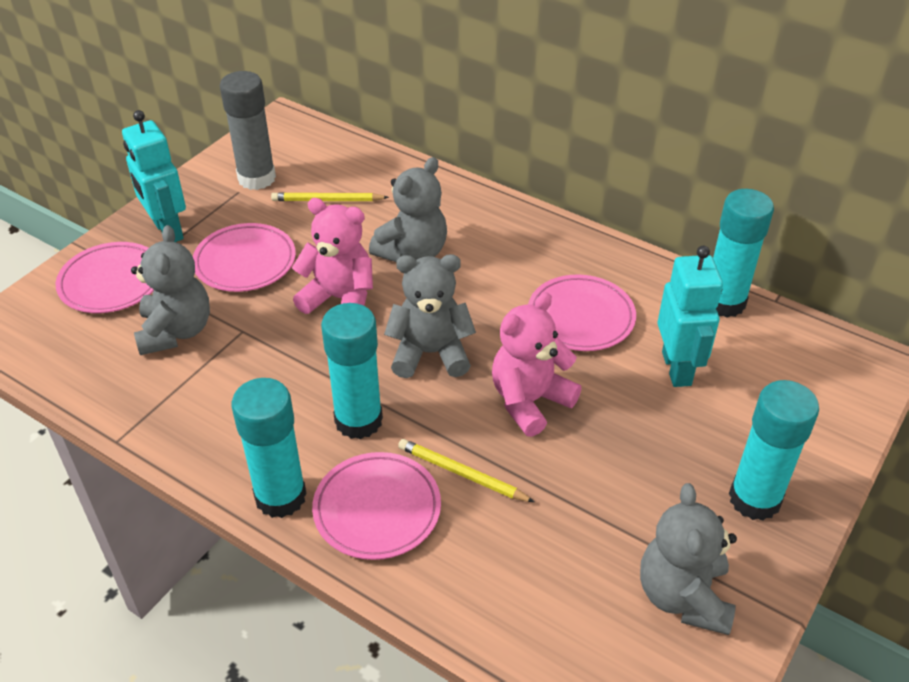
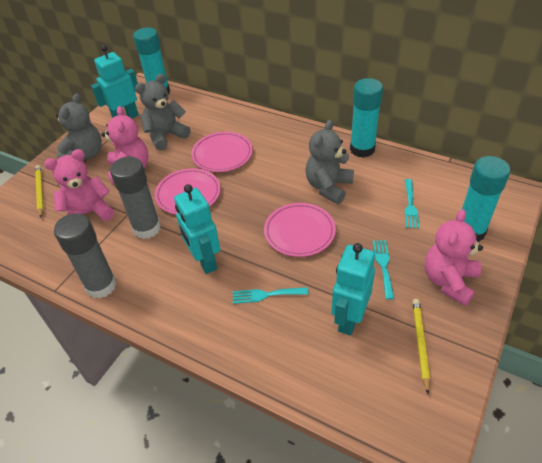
grey glue stick: 1 -> 2
grey teddy bear: 4 -> 3
pink plate: 4 -> 3
pink teddy bear: 2 -> 3
turquoise fork: 0 -> 3
turquoise glue stick: 4 -> 3
turquoise robot: 2 -> 3

